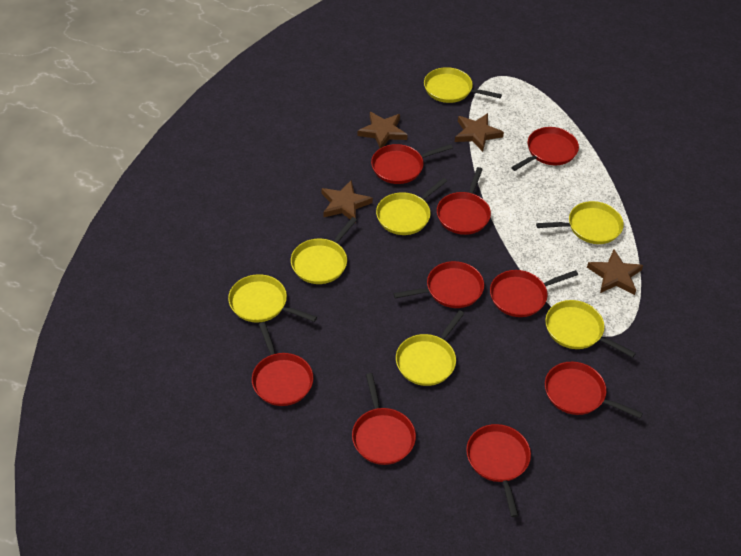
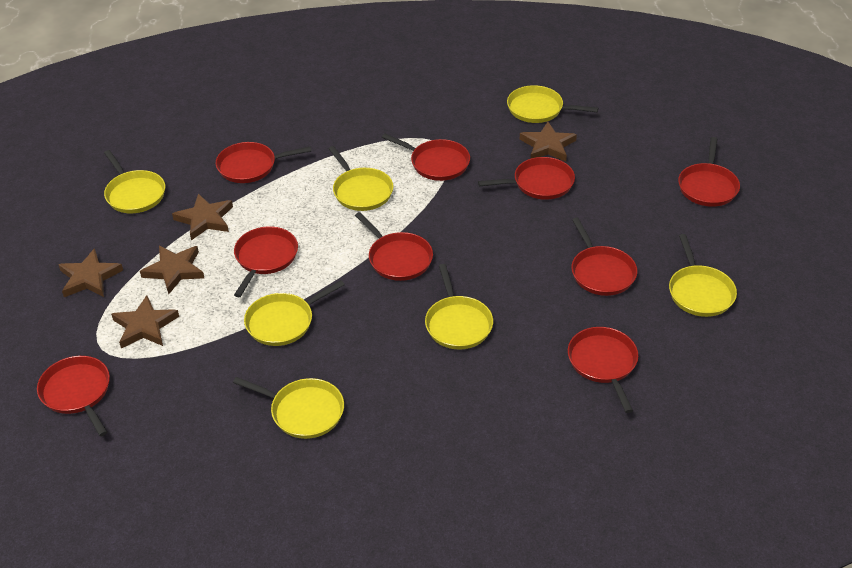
brown star: 4 -> 5

